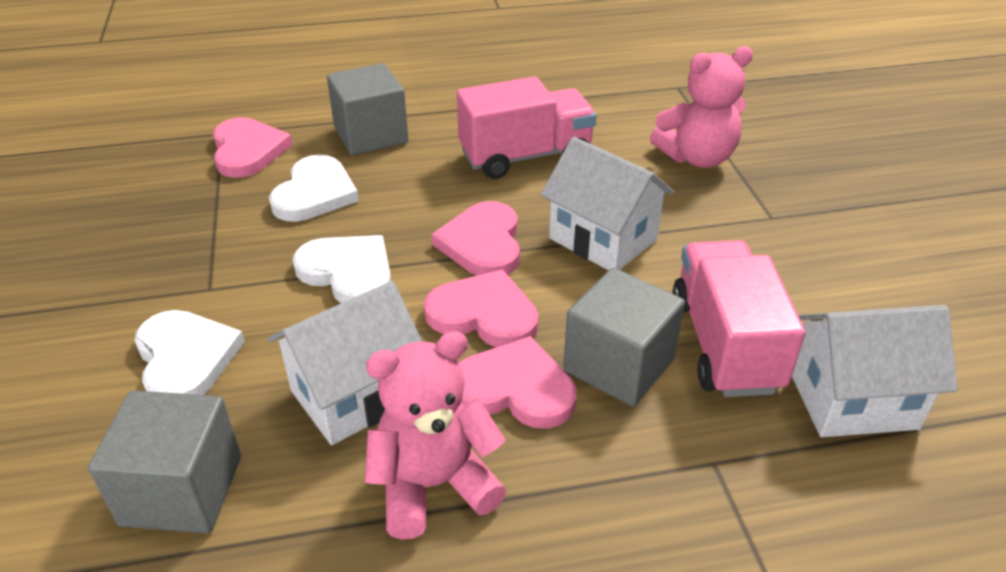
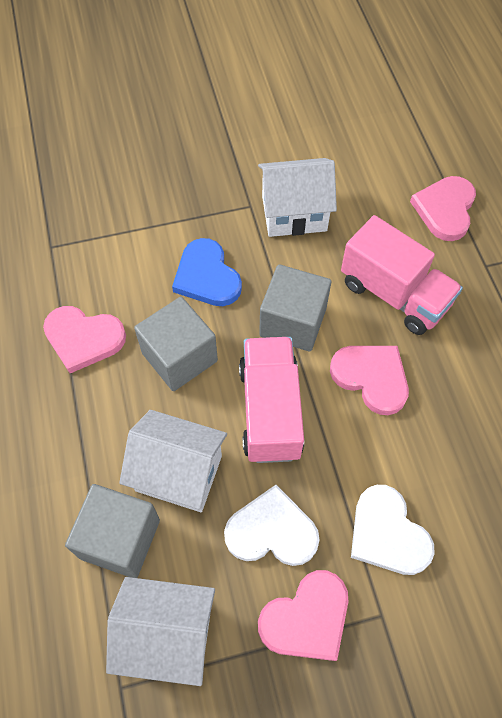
blue heart: 0 -> 1
pink teddy bear: 2 -> 0
white heart: 3 -> 2

